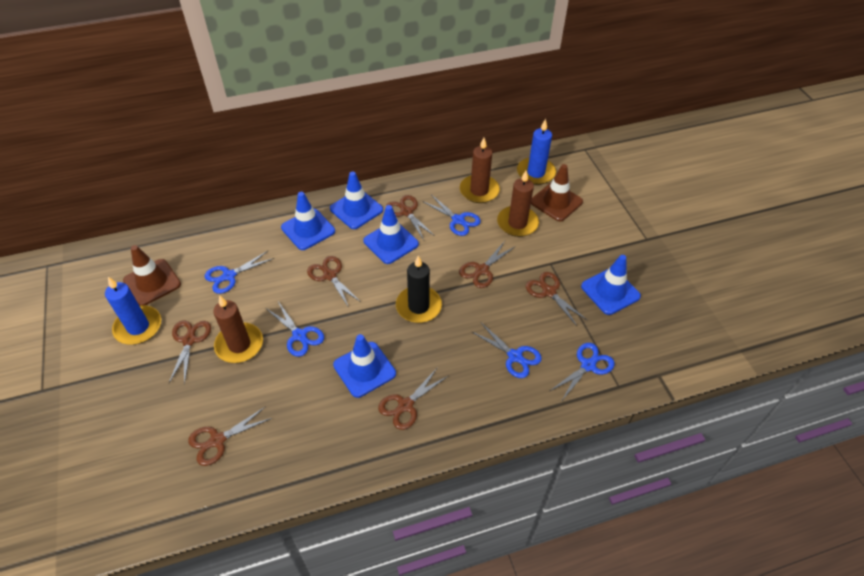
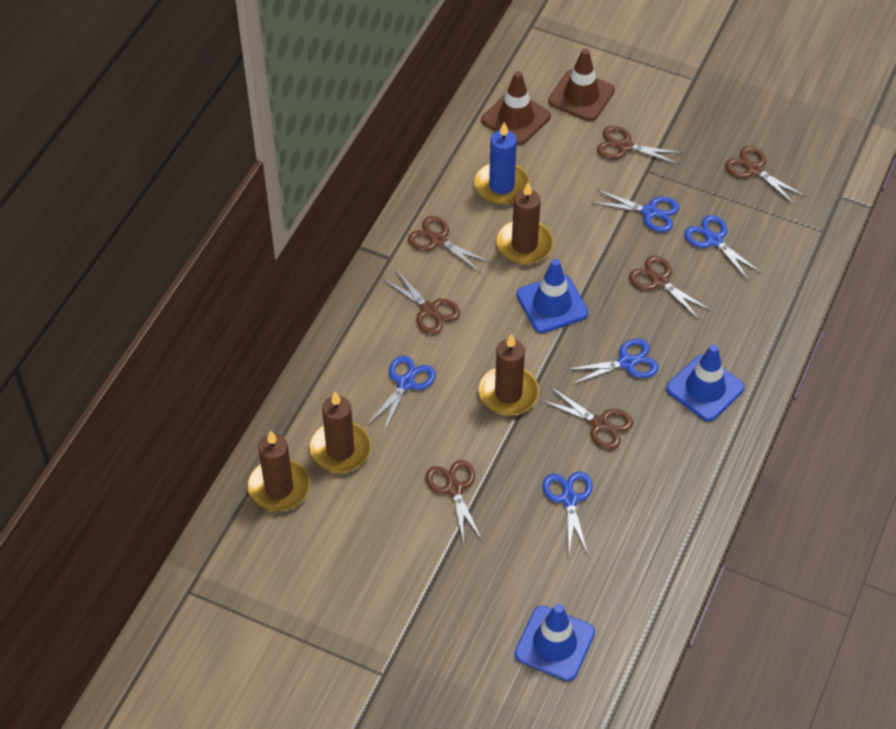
black candle: 1 -> 0
blue candle: 2 -> 1
blue traffic cone: 5 -> 3
brown candle: 3 -> 4

